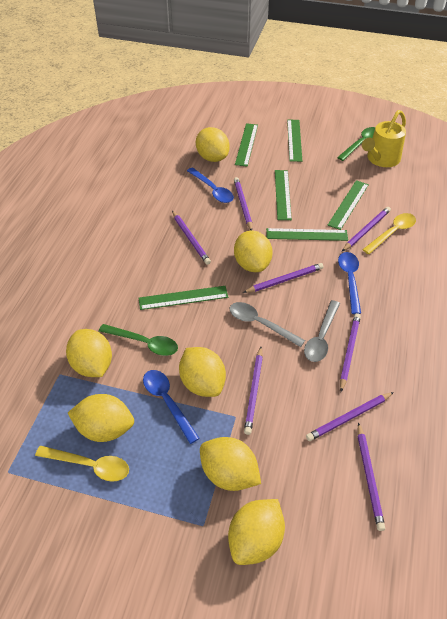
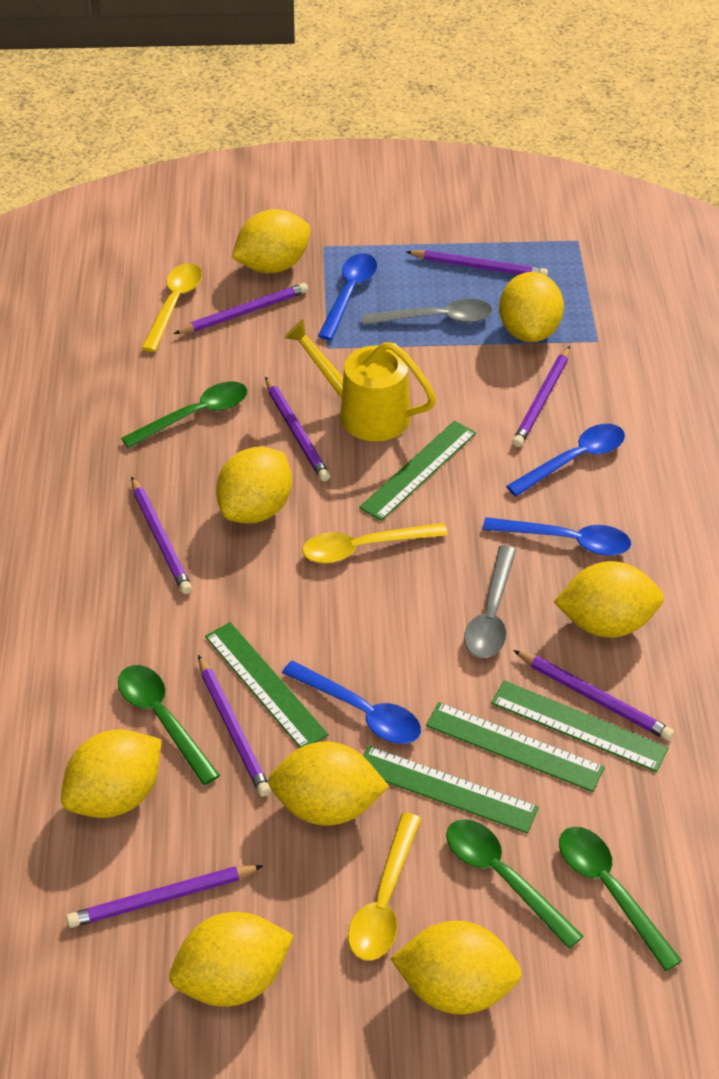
blue spoon: 3 -> 4
green ruler: 6 -> 5
green spoon: 2 -> 4
yellow lemon: 7 -> 8
yellow spoon: 2 -> 3

